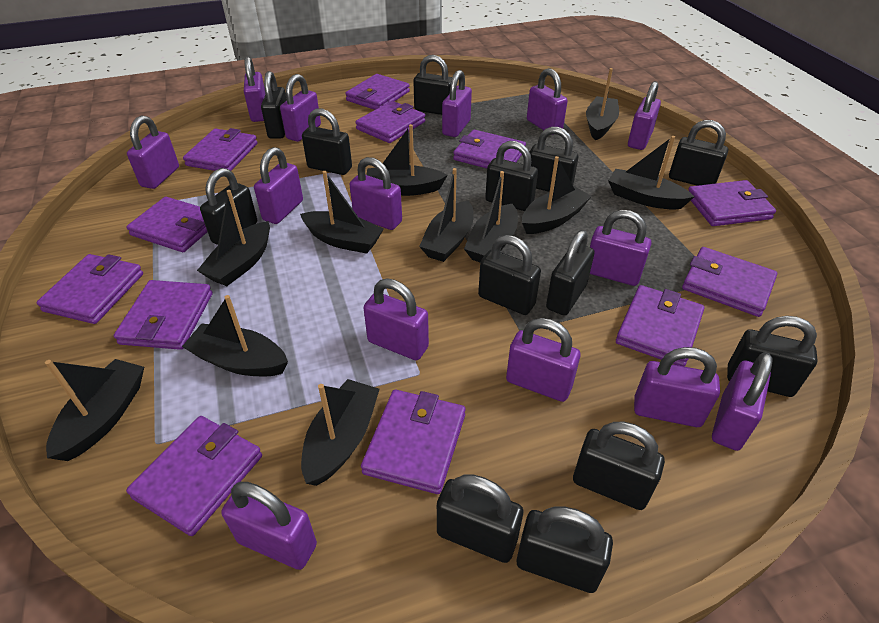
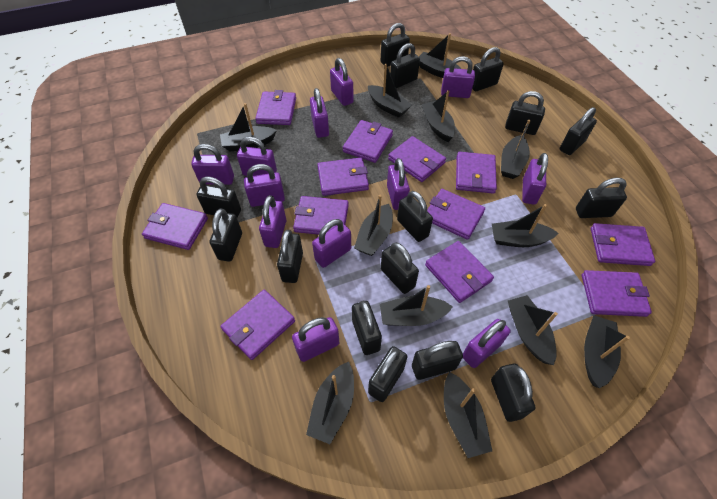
black boat: 11 -> 12
black padlock: 13 -> 15
purple padlock: 14 -> 12

